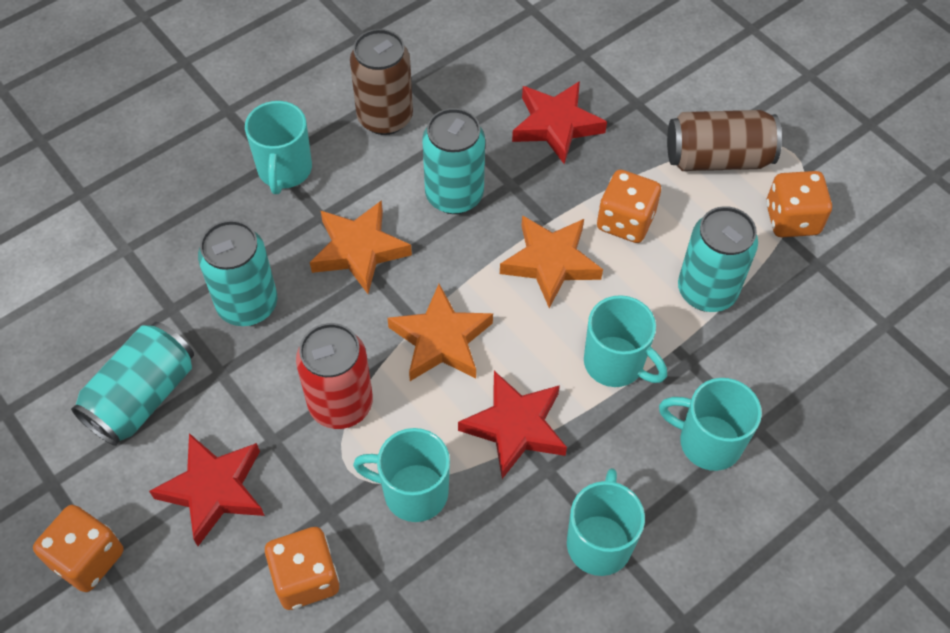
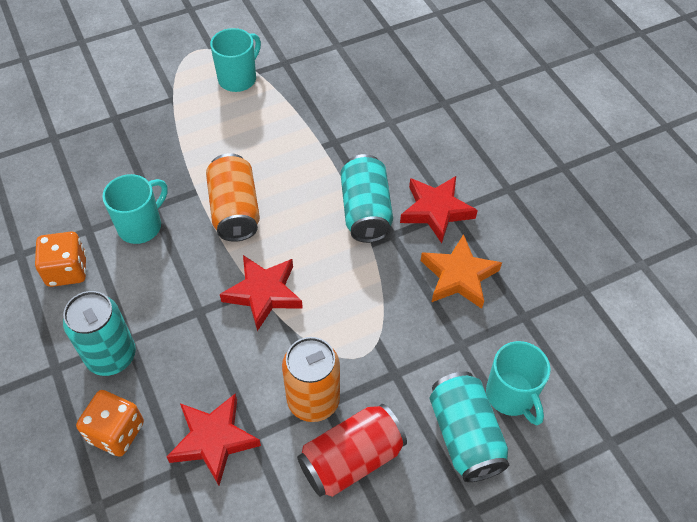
brown can: 2 -> 0
orange can: 0 -> 2
orange dice: 4 -> 2
orange star: 3 -> 1
turquoise can: 4 -> 3
turquoise mug: 5 -> 3

